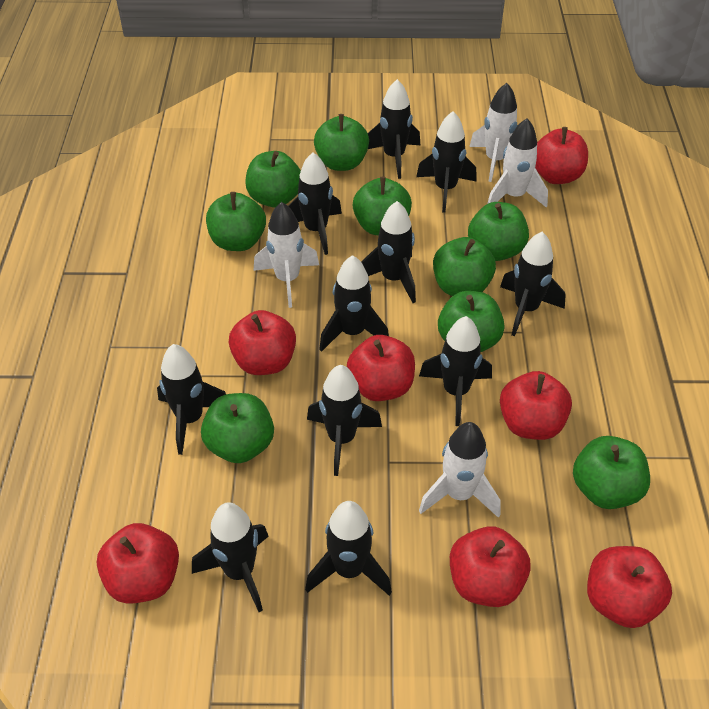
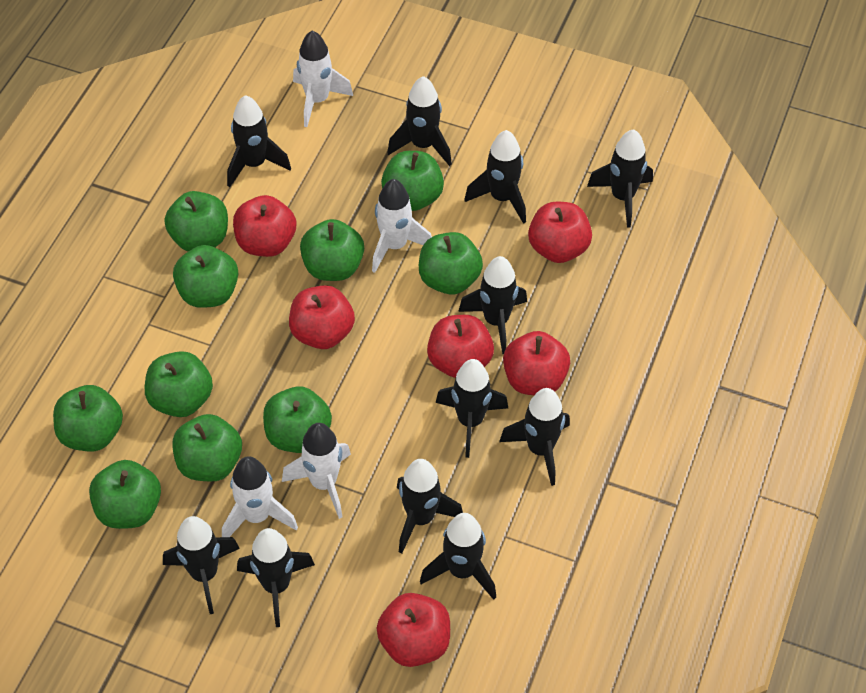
green apple: 9 -> 10
red apple: 7 -> 6

